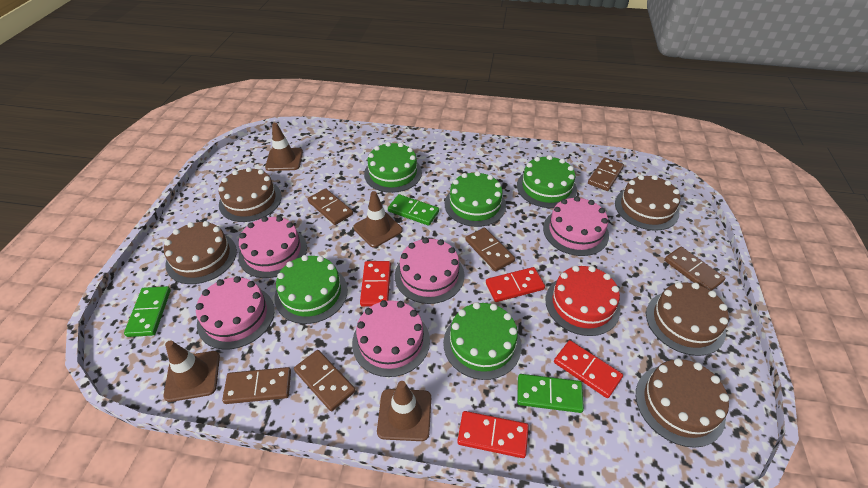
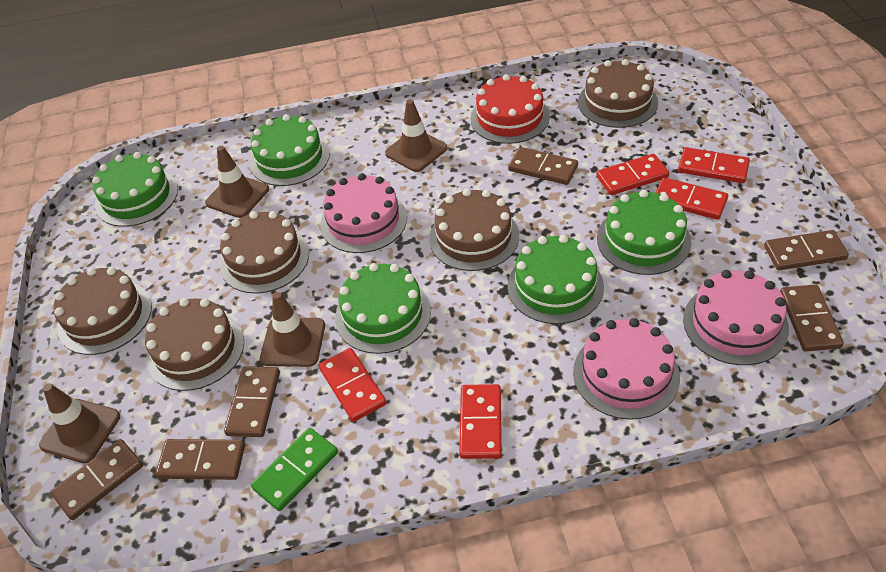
green domino: 3 -> 1
pink cake: 5 -> 3
red domino: 4 -> 5

